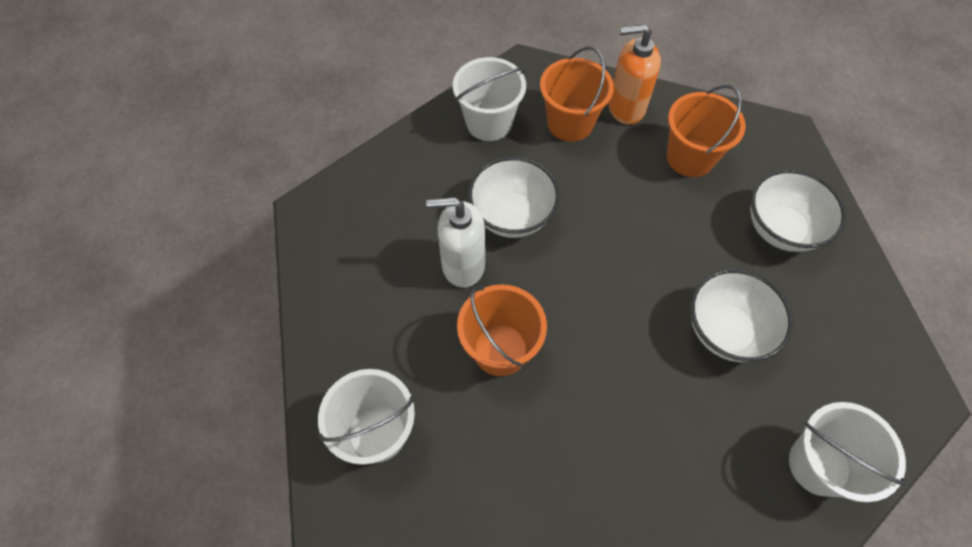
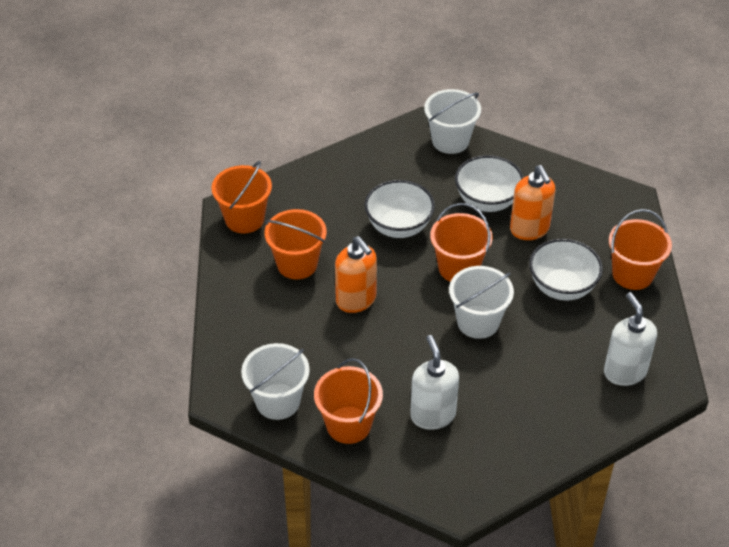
orange bucket: 3 -> 5
orange soap dispenser: 1 -> 2
white soap dispenser: 1 -> 2

